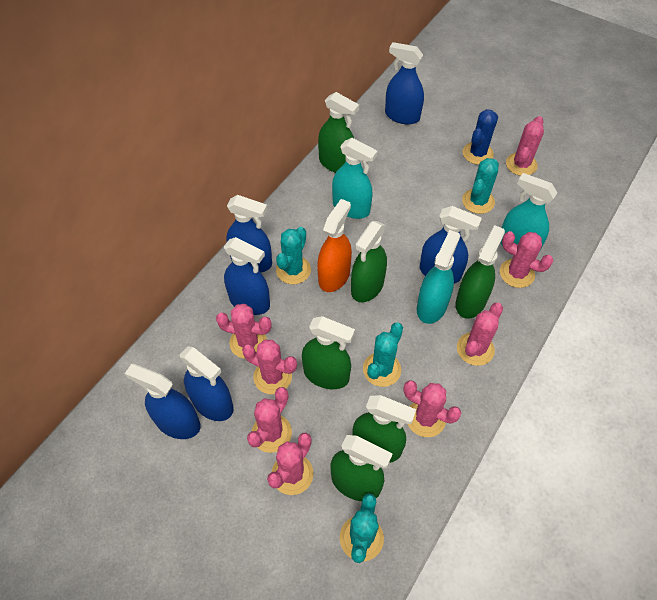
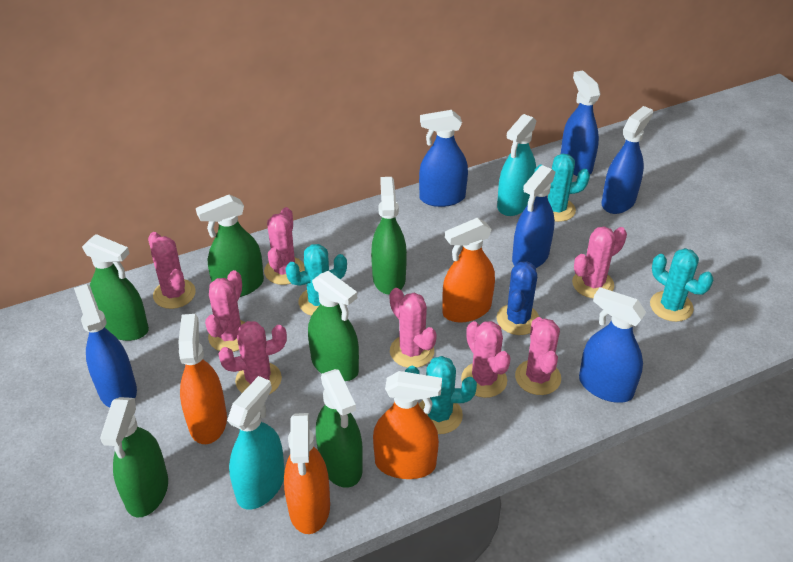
orange spray bottle: 1 -> 4
turquoise spray bottle: 3 -> 2

